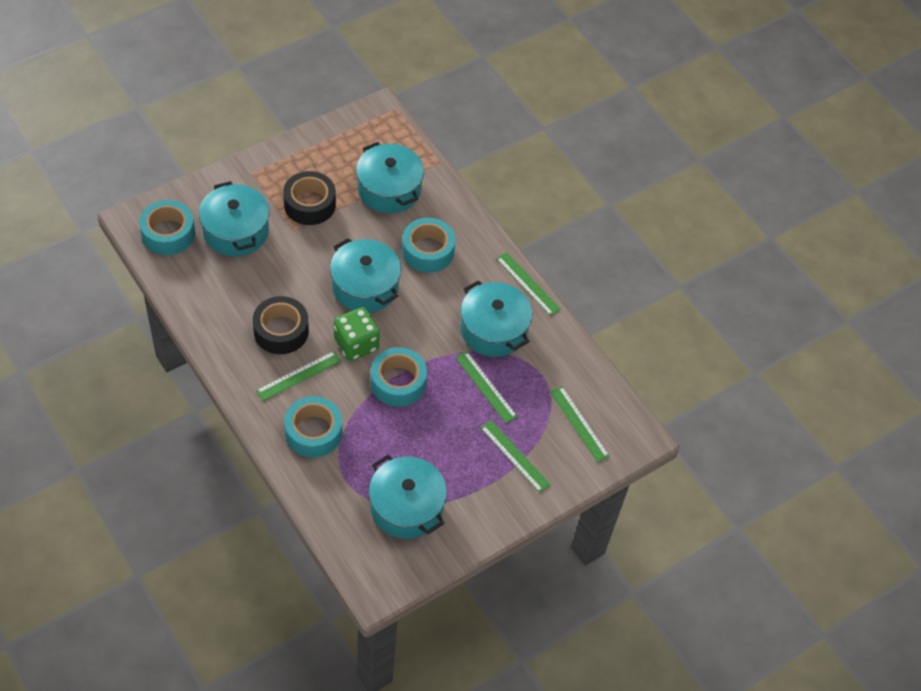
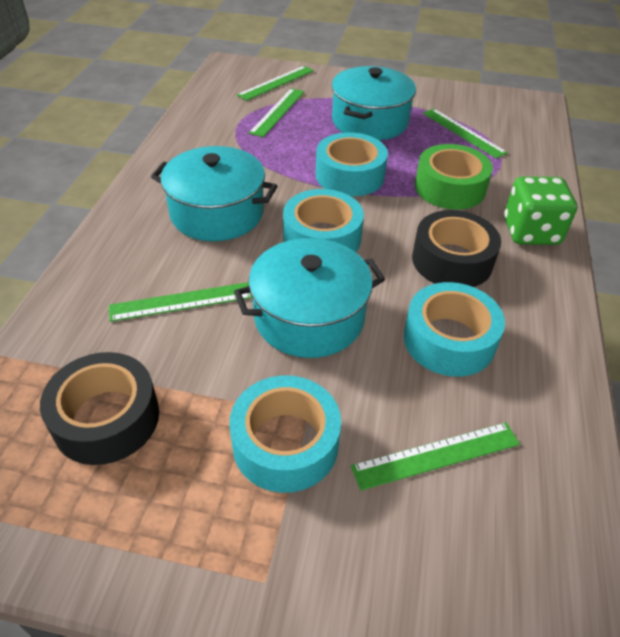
green tape: 0 -> 1
turquoise pot: 5 -> 3

